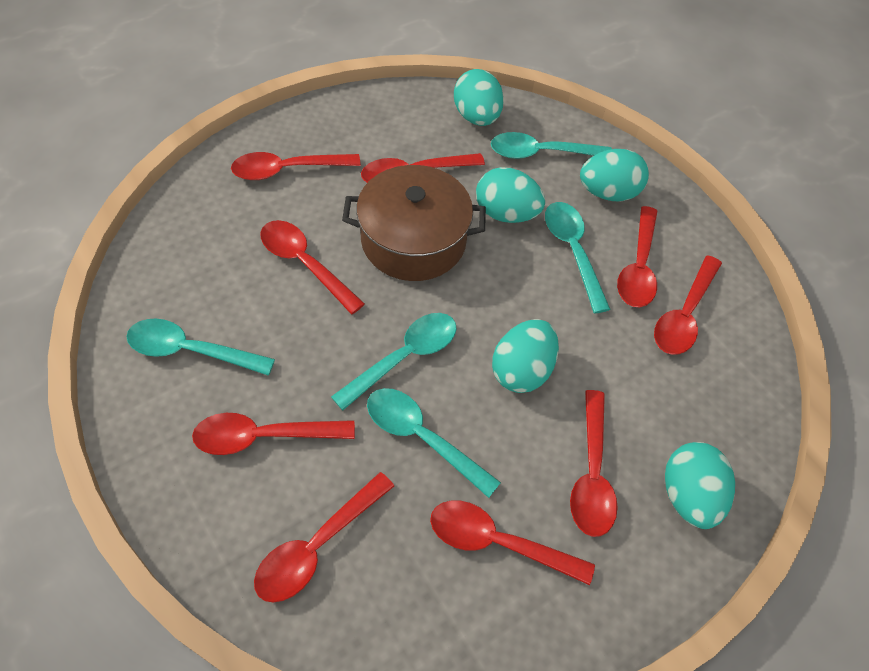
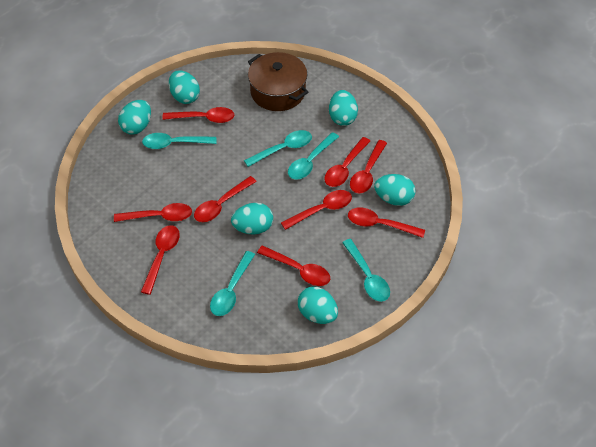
turquoise egg: 5 -> 6

